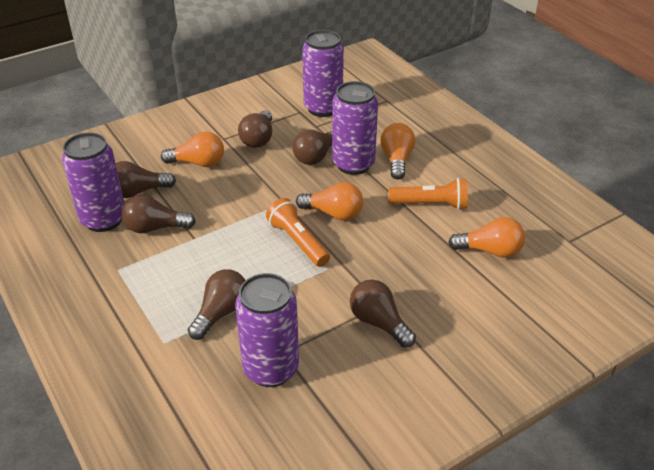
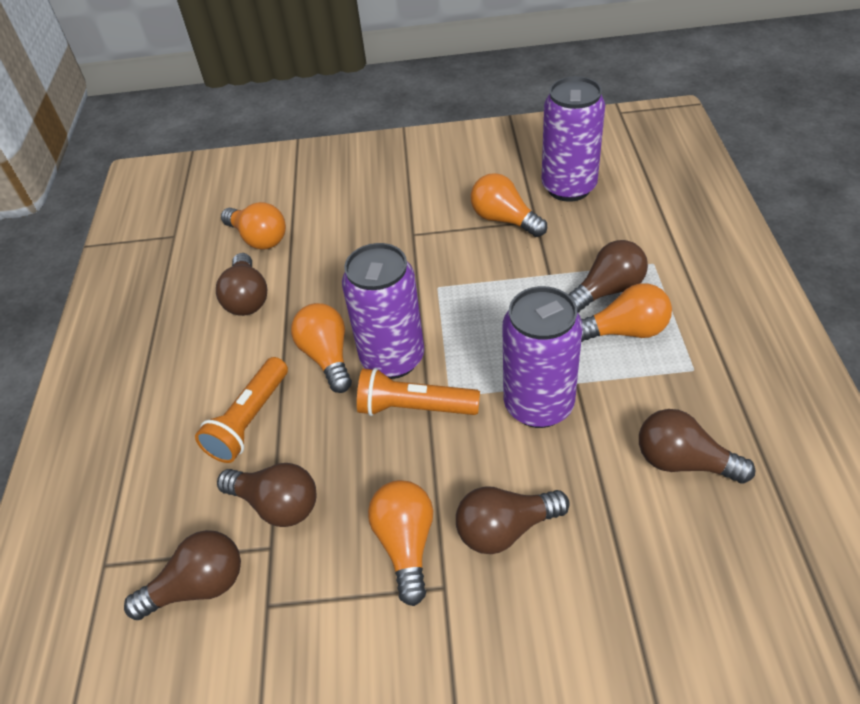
orange light bulb: 4 -> 5
purple can: 4 -> 3

